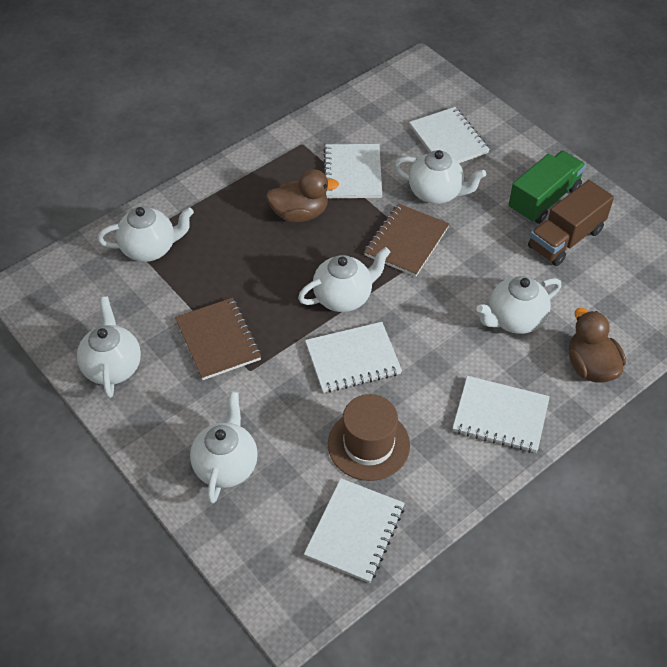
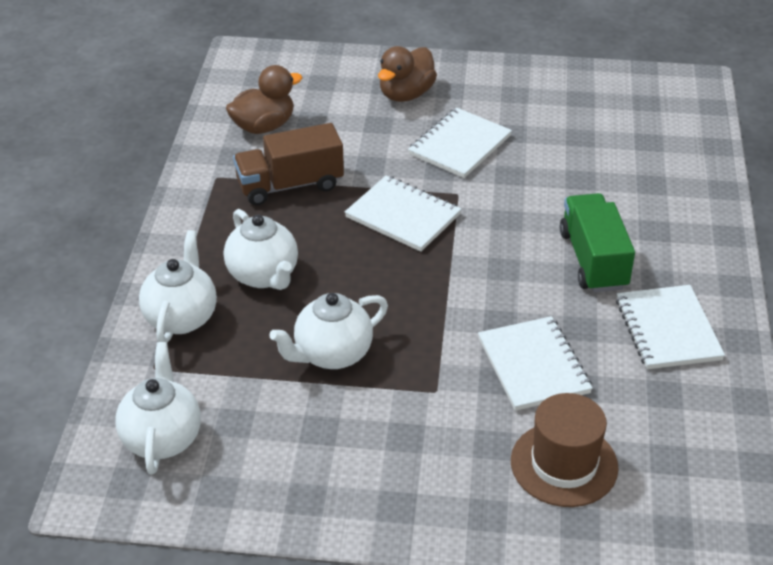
brown notebook: 2 -> 0
white notebook: 5 -> 4
white teapot: 6 -> 4

